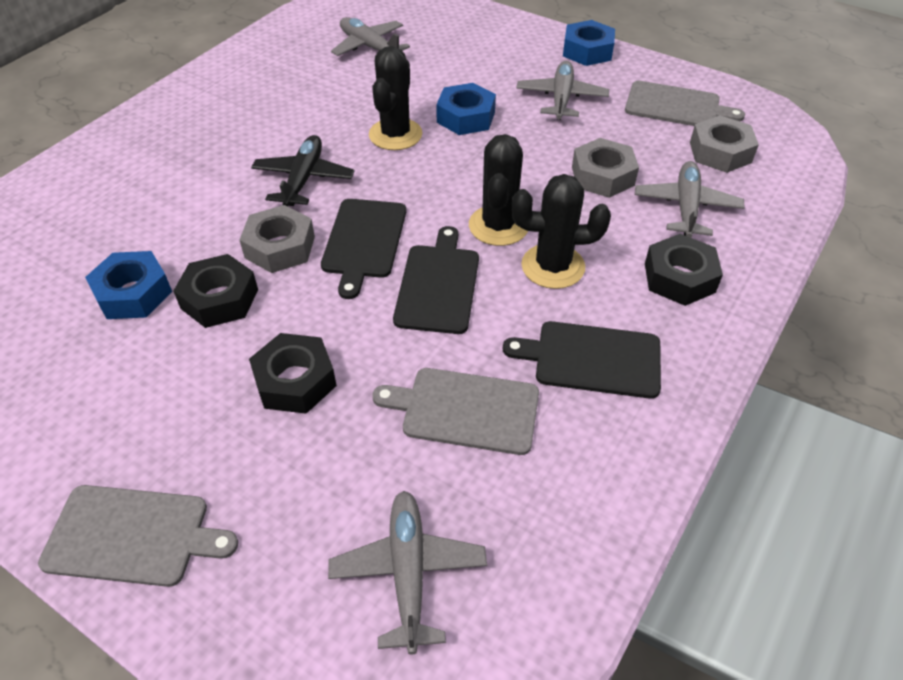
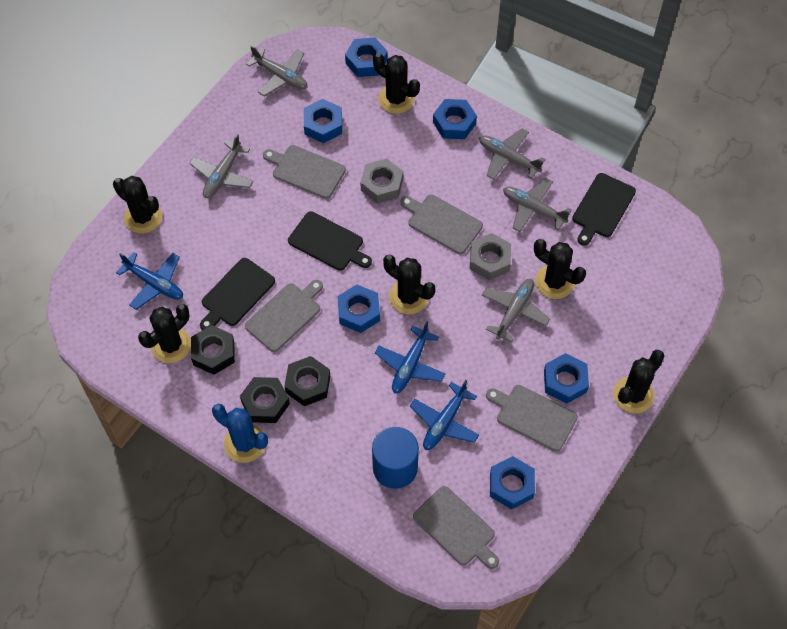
black cactus: 3 -> 6
black plane: 1 -> 0
blue cactus: 0 -> 1
blue cylinder: 0 -> 1
blue nut: 3 -> 6
blue plane: 0 -> 3
grey cutting board: 3 -> 5
grey nut: 3 -> 2
grey plane: 4 -> 5

